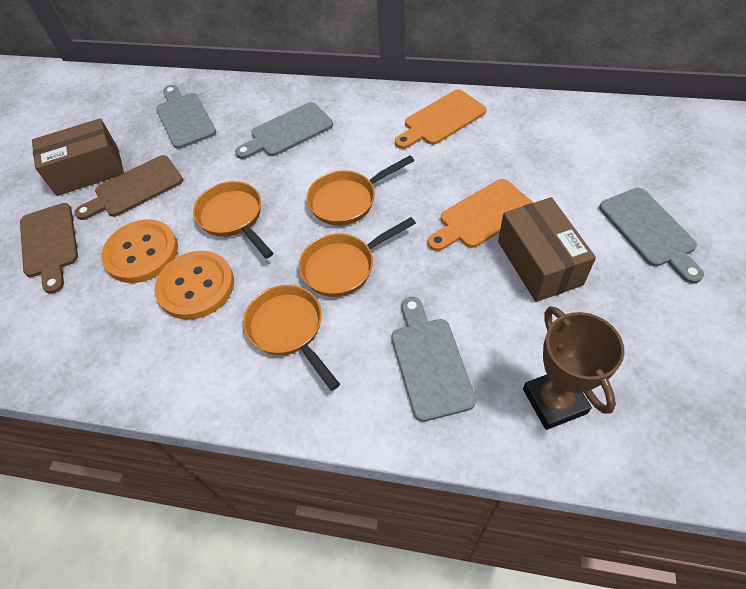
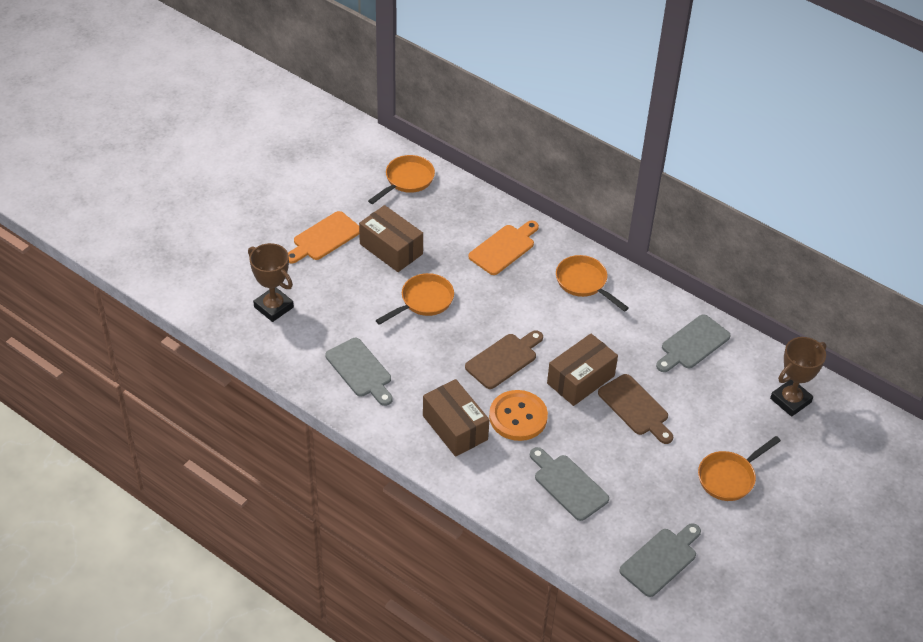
brown box: 2 -> 3
brown trophy: 1 -> 2
orange button: 2 -> 1

